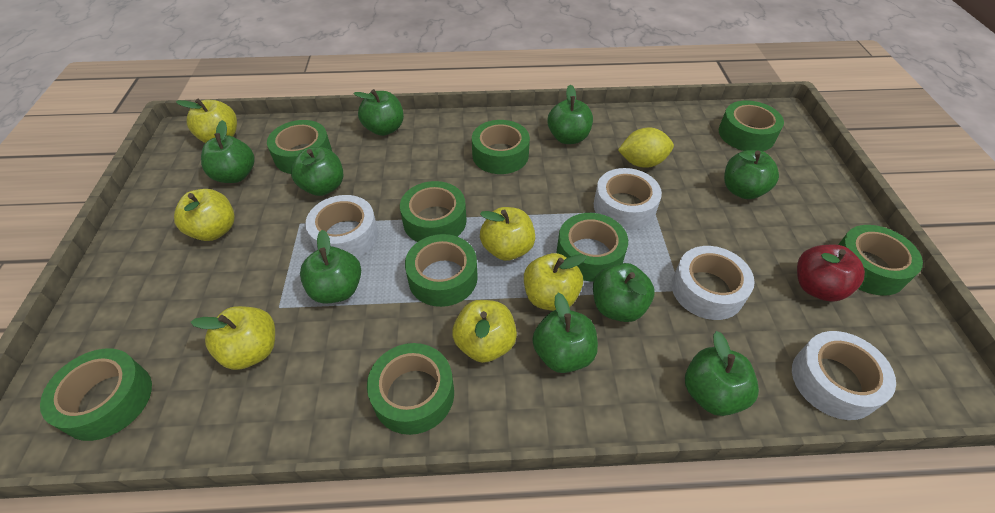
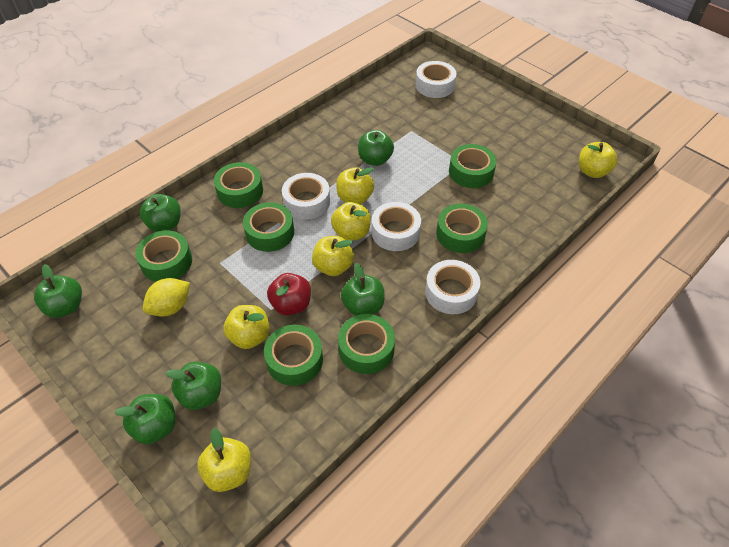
green apple: 9 -> 6
green tape: 9 -> 7

